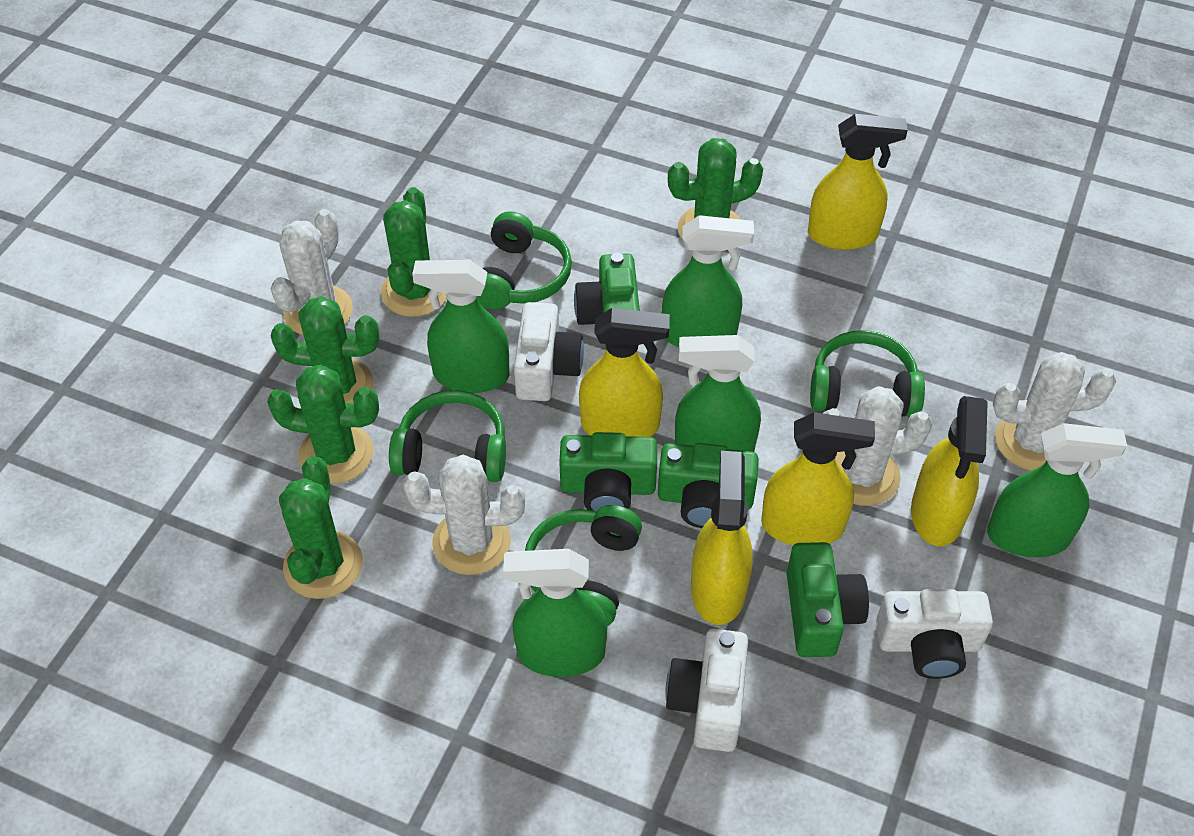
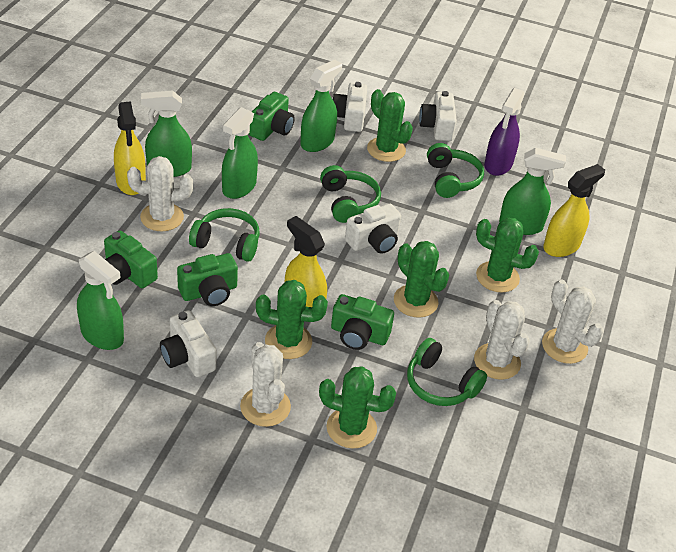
purple spray bottle: 0 -> 1
white camera: 3 -> 4
yellow spray bottle: 5 -> 3

